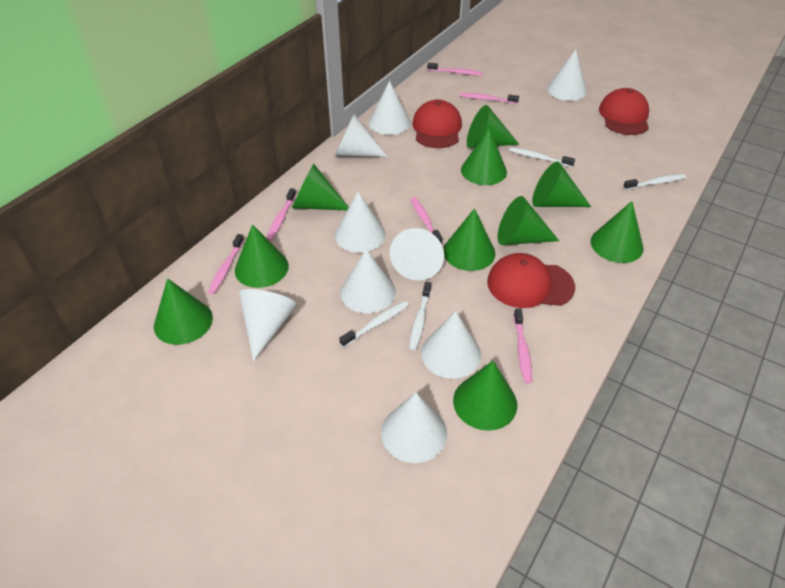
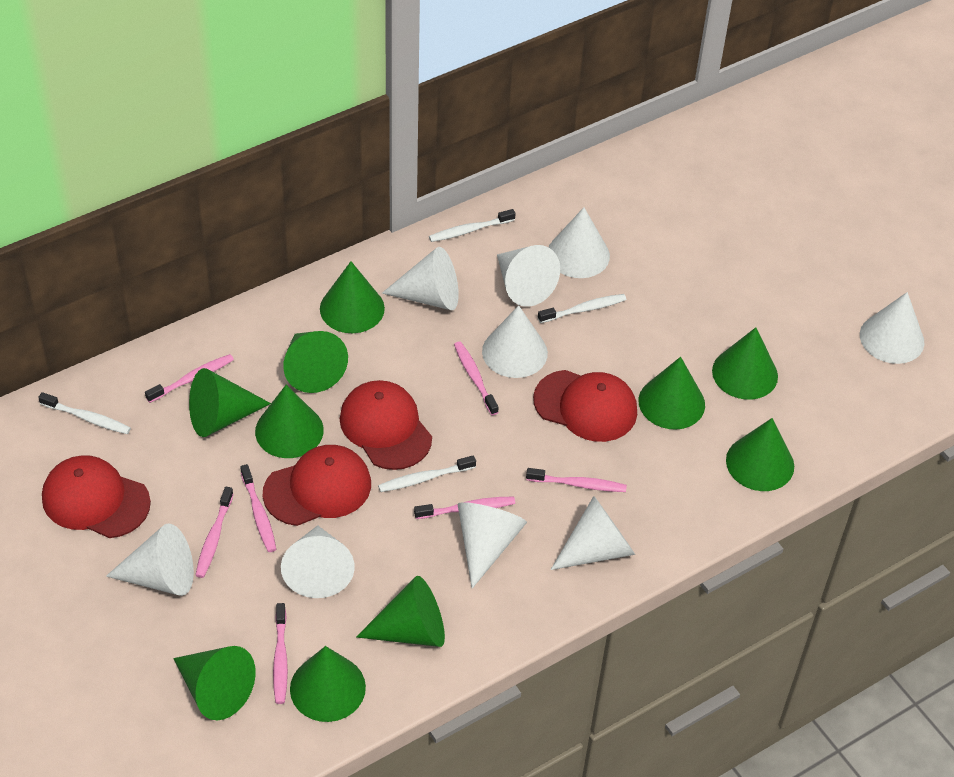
pink toothbrush: 6 -> 7
red cap: 3 -> 4

